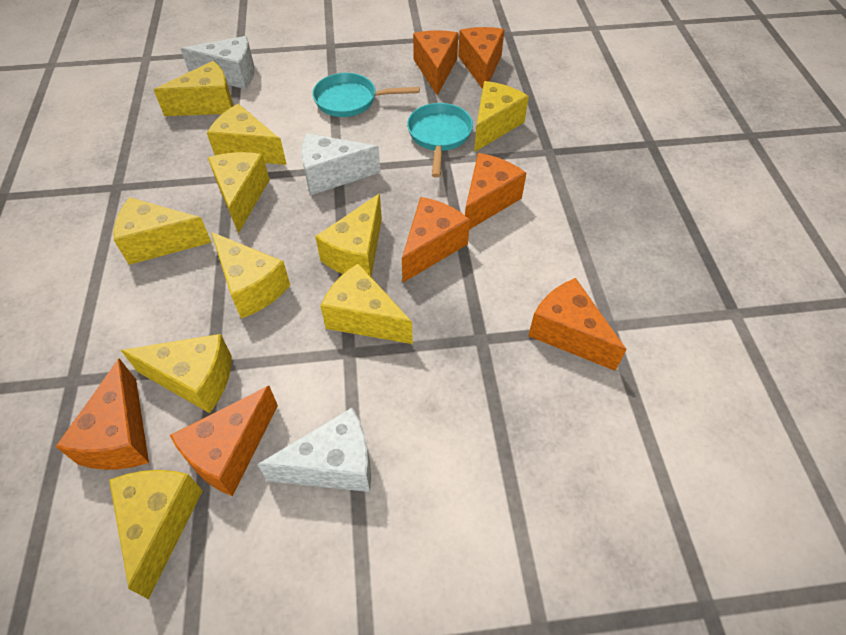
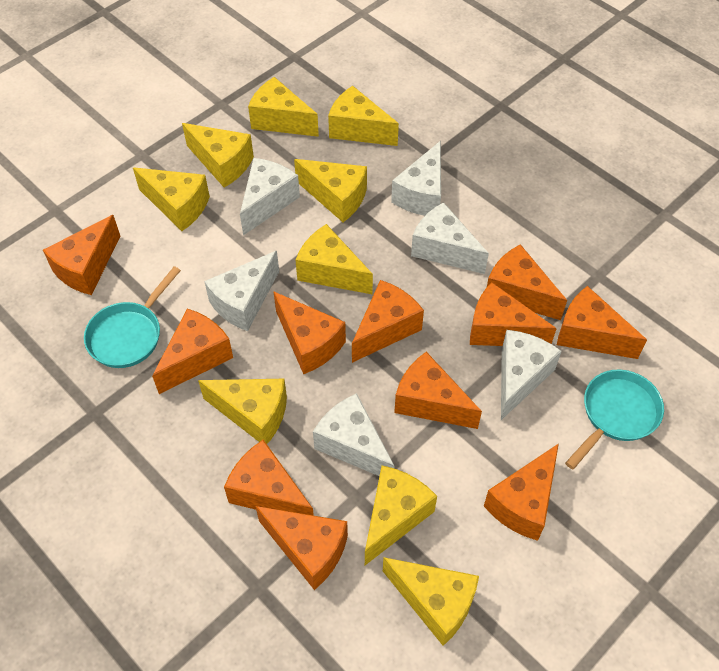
orange cheese: 7 -> 11
white cheese: 3 -> 6
yellow cheese: 10 -> 9

